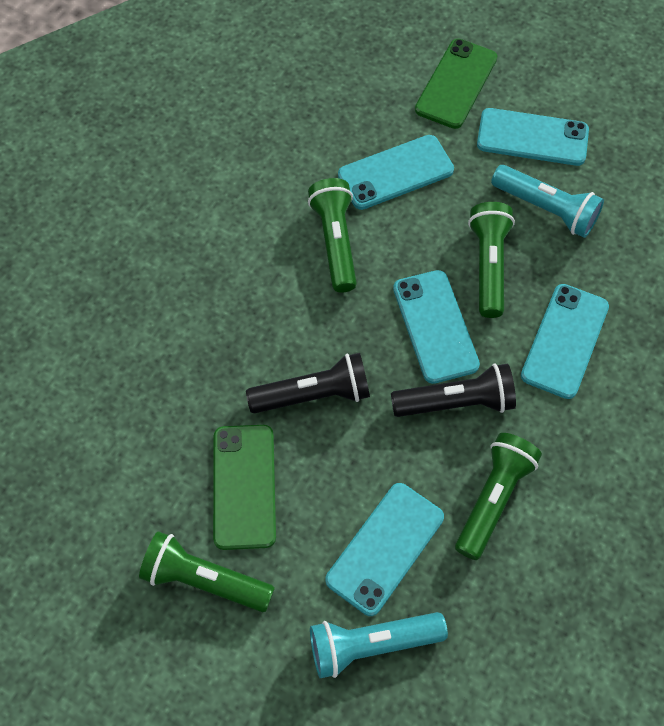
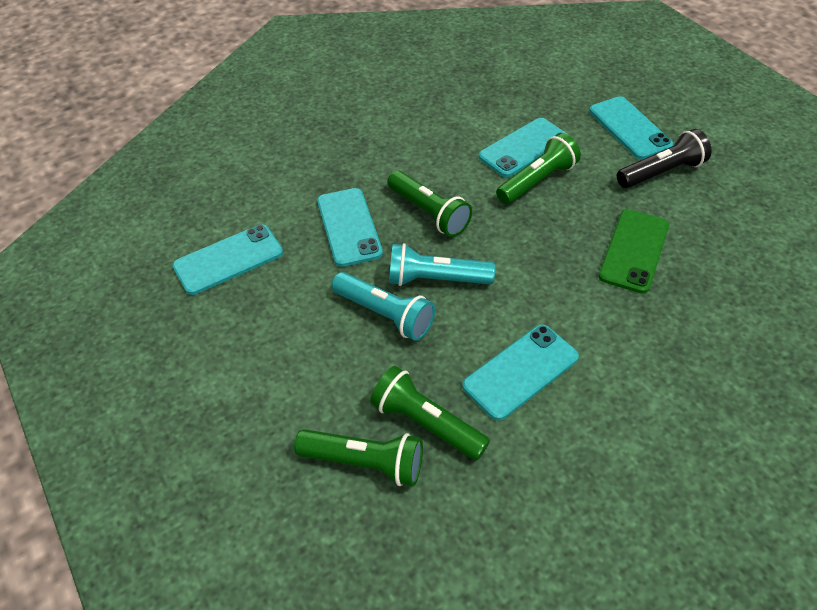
black flashlight: 2 -> 1
green phone: 2 -> 1

